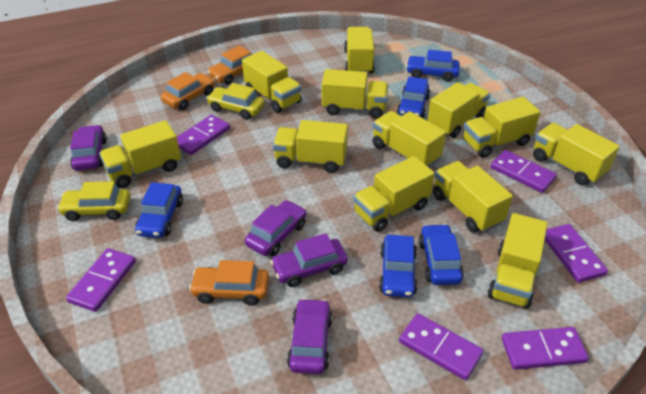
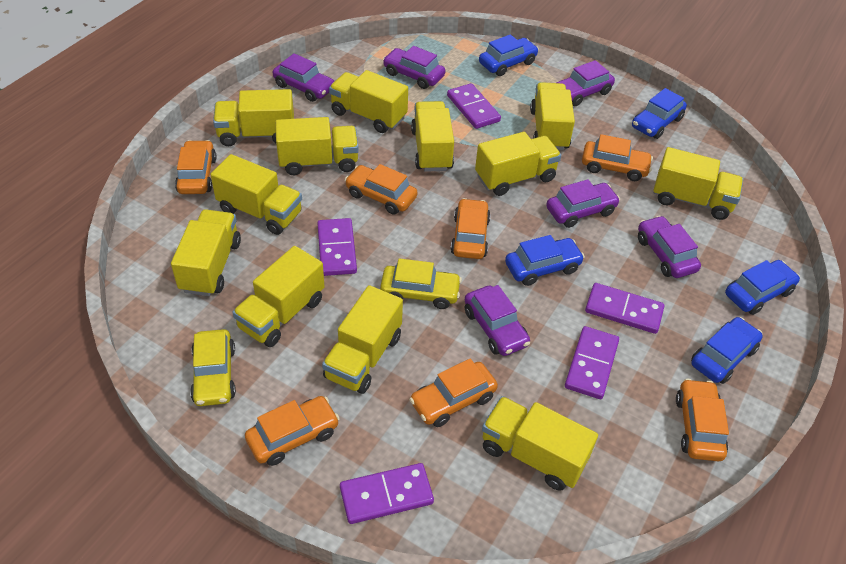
orange car: 3 -> 7
purple car: 4 -> 6
purple domino: 6 -> 5

